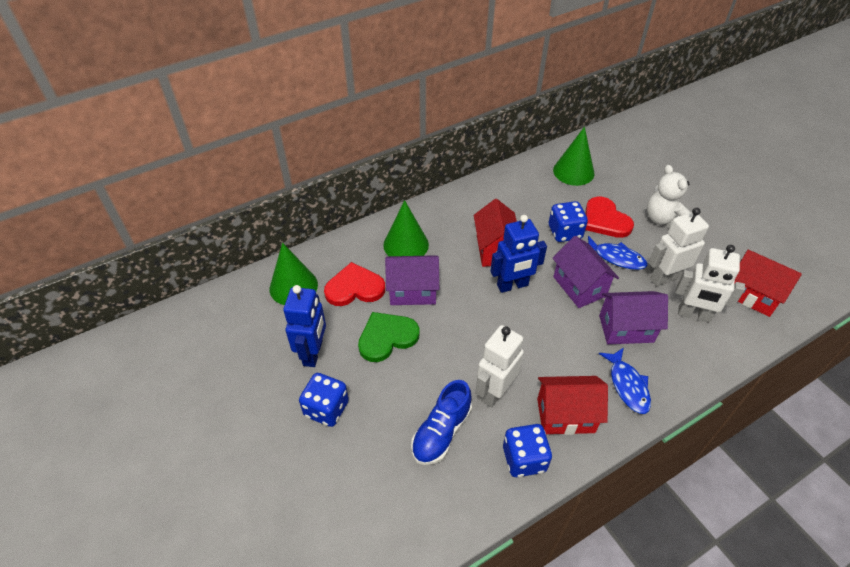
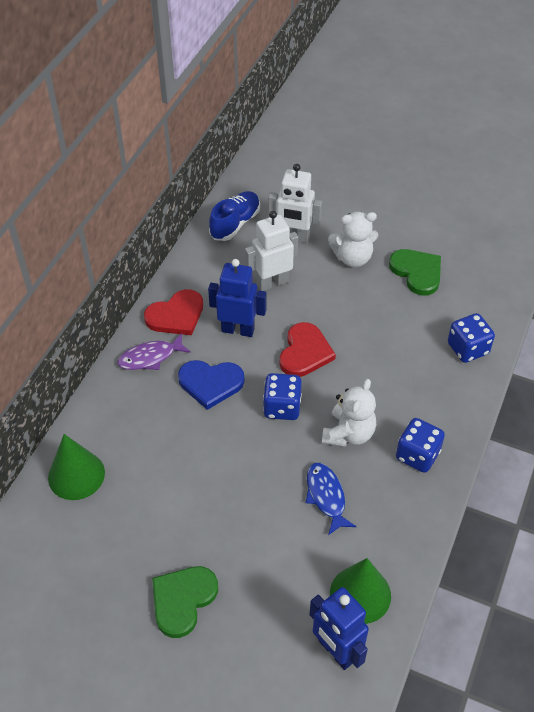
blue fish: 2 -> 1
blue heart: 0 -> 1
green cone: 3 -> 2
green heart: 1 -> 2
purple fish: 0 -> 1
purple house: 3 -> 0
red house: 3 -> 0
white robot: 3 -> 2
white teddy bear: 1 -> 2

